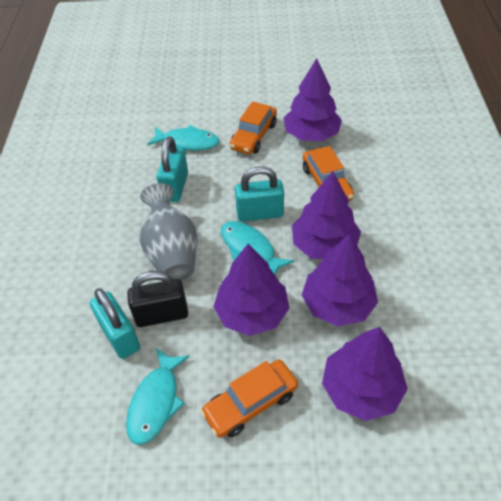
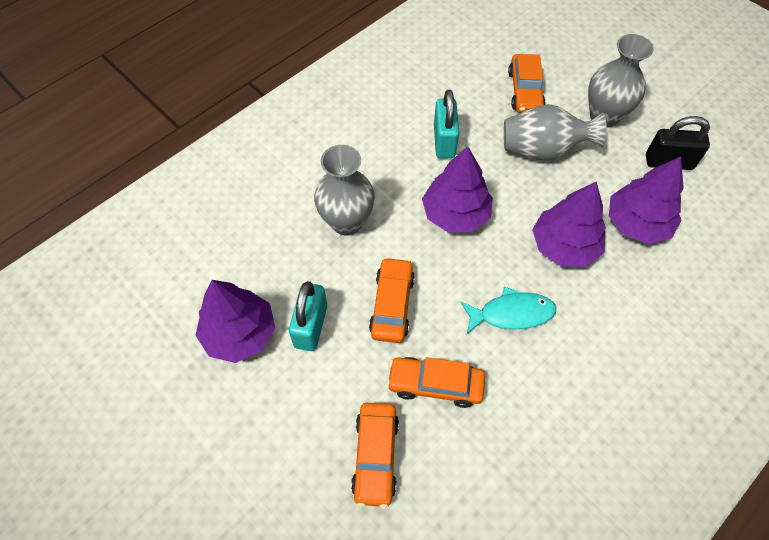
grey vase: 1 -> 3
orange car: 3 -> 4
purple tree: 5 -> 4
turquoise fish: 3 -> 1
turquoise padlock: 3 -> 2

